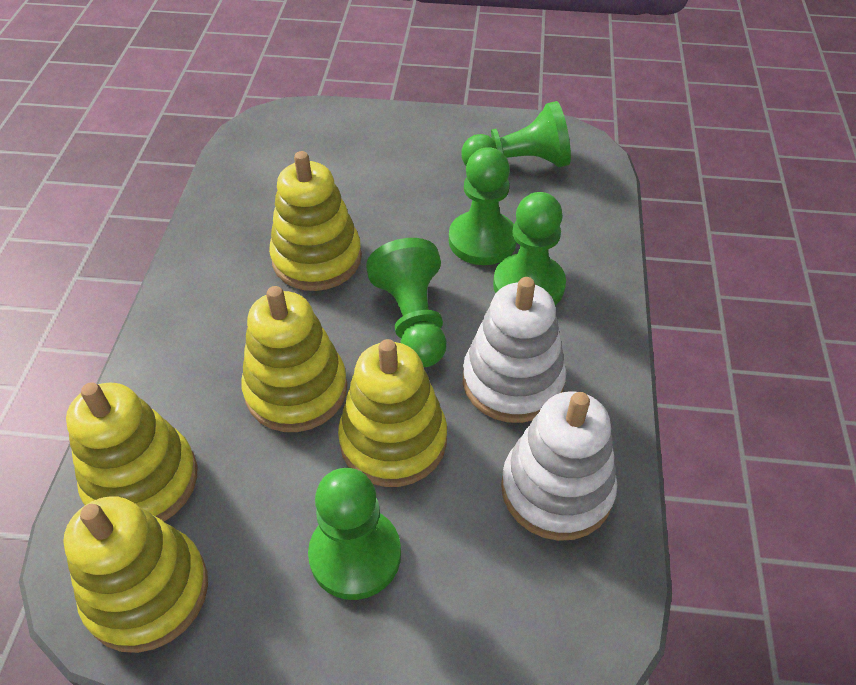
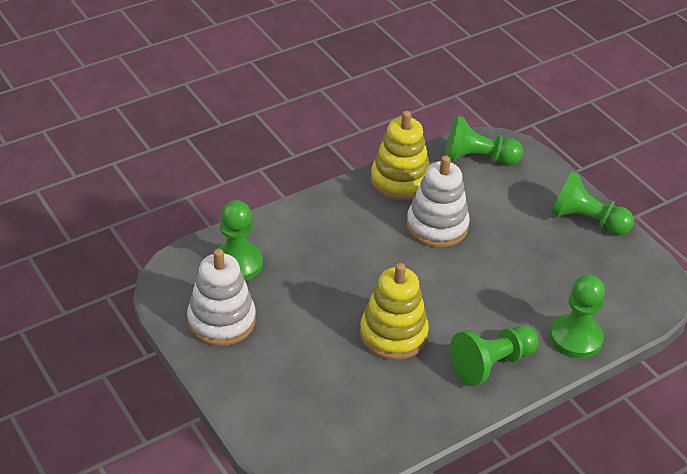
yellow stacking toy: 5 -> 2

